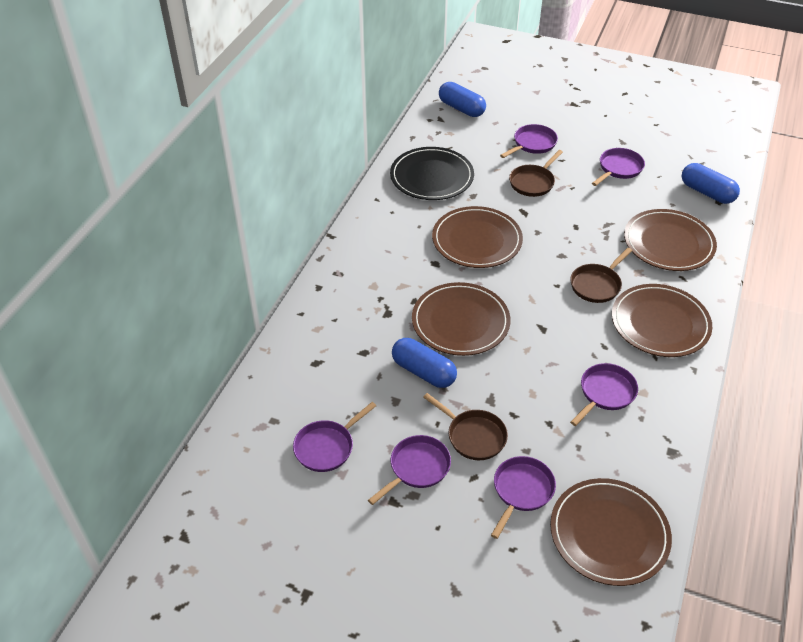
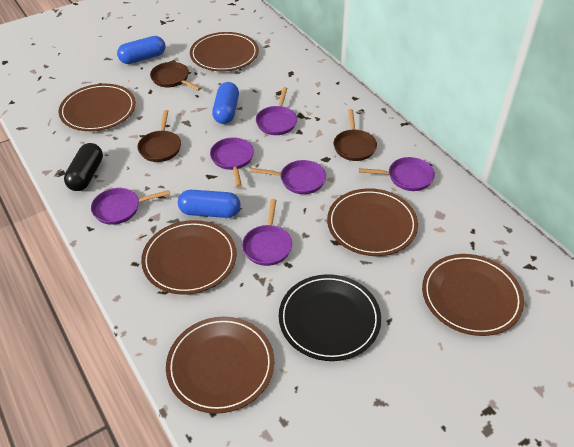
black capsule: 0 -> 1
brown plate: 5 -> 6

